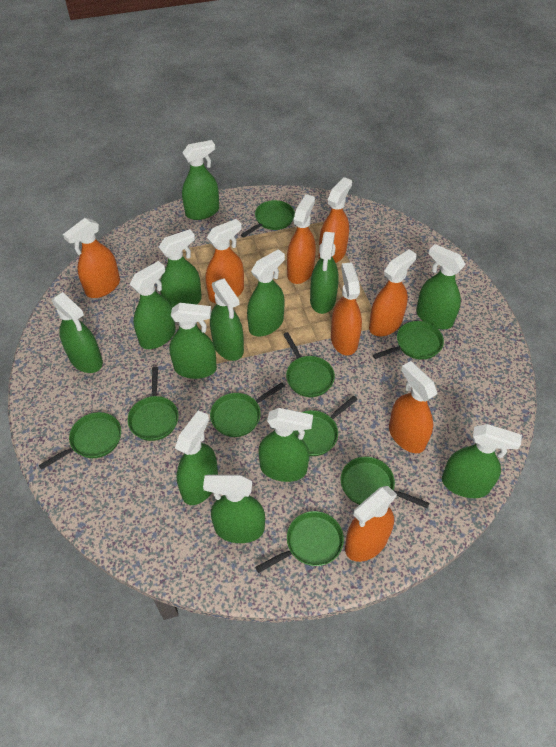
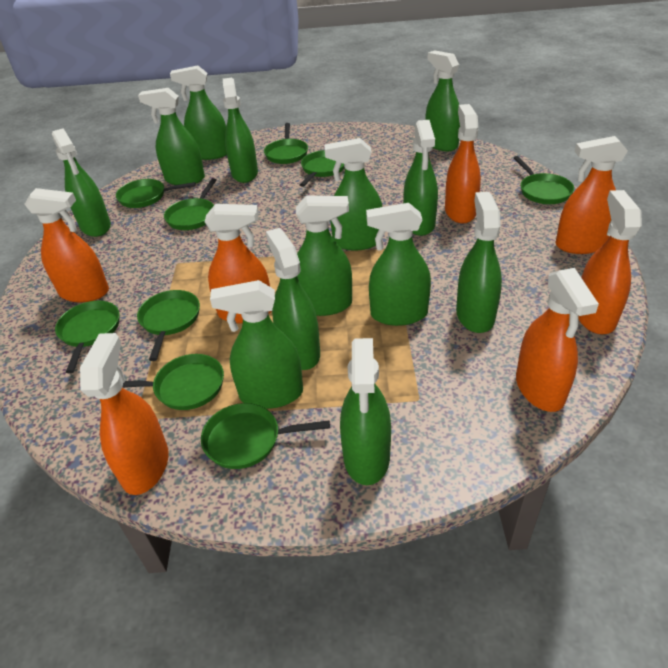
orange spray bottle: 8 -> 7

